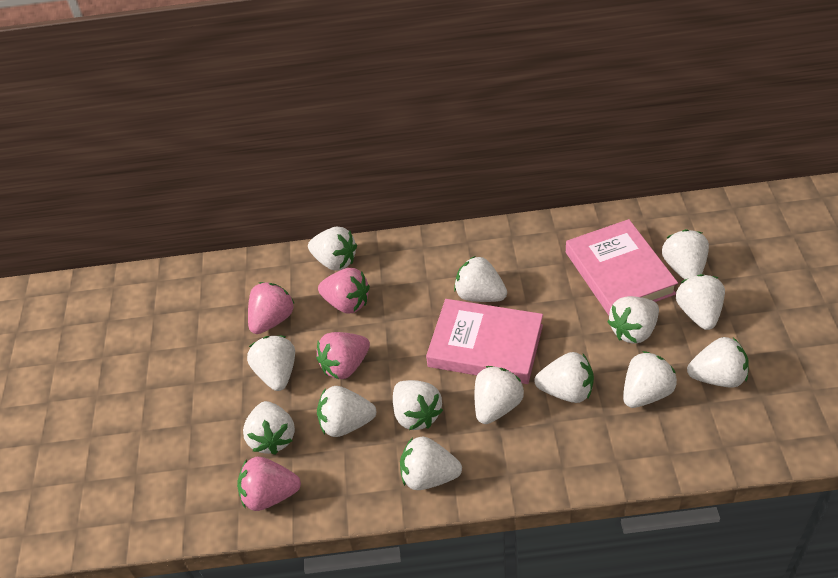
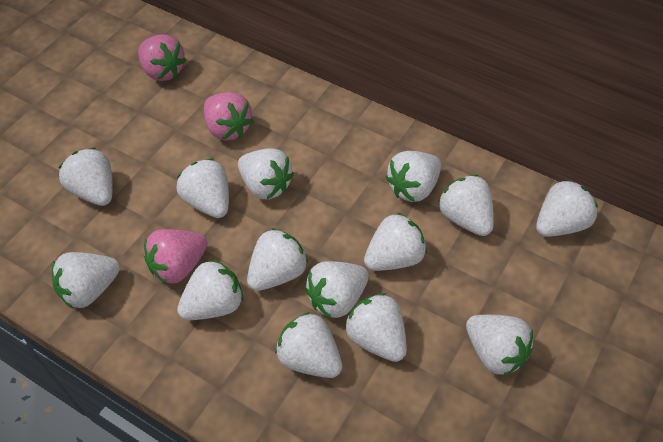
pink book: 2 -> 0
pink strawberry: 4 -> 3

